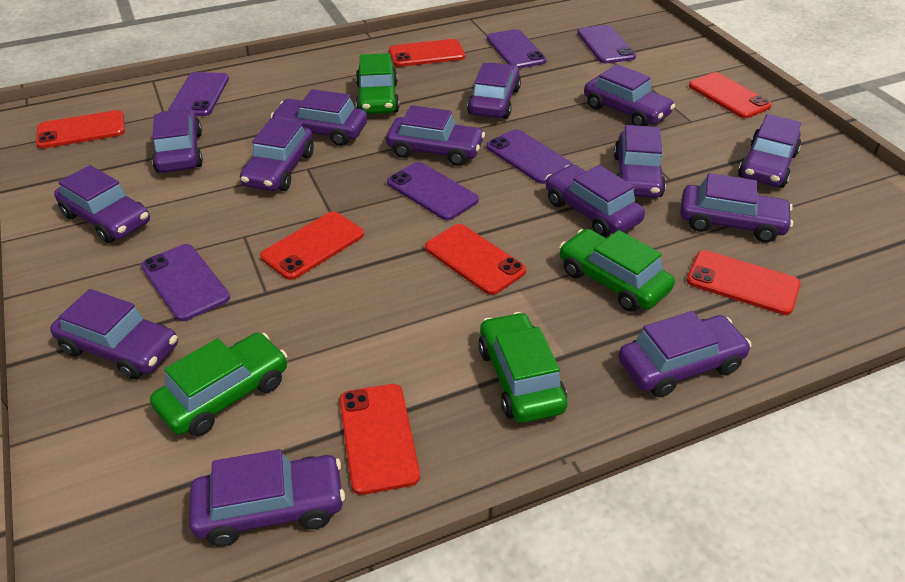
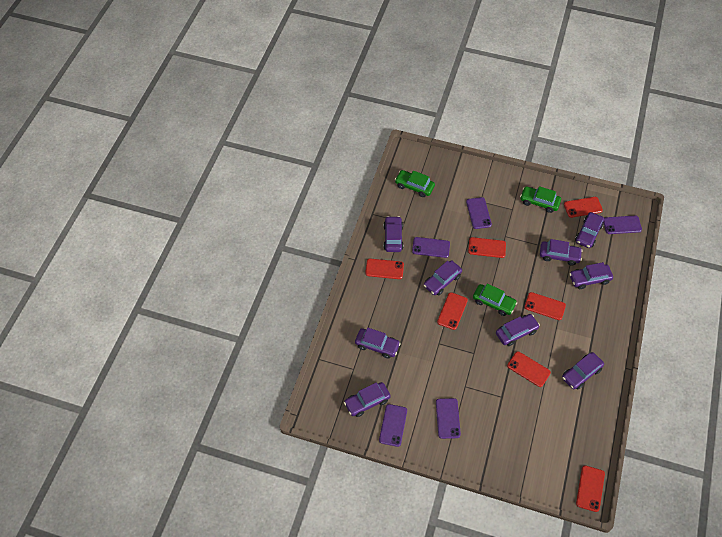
green car: 4 -> 3
purple car: 14 -> 9
purple phone: 6 -> 5

